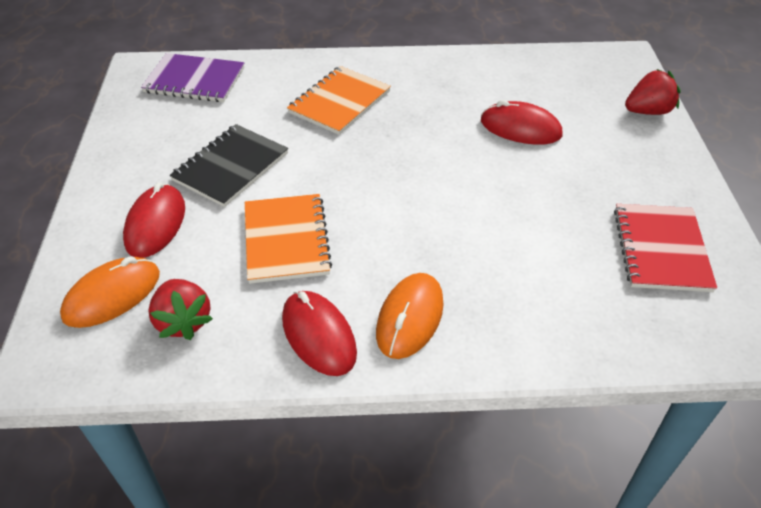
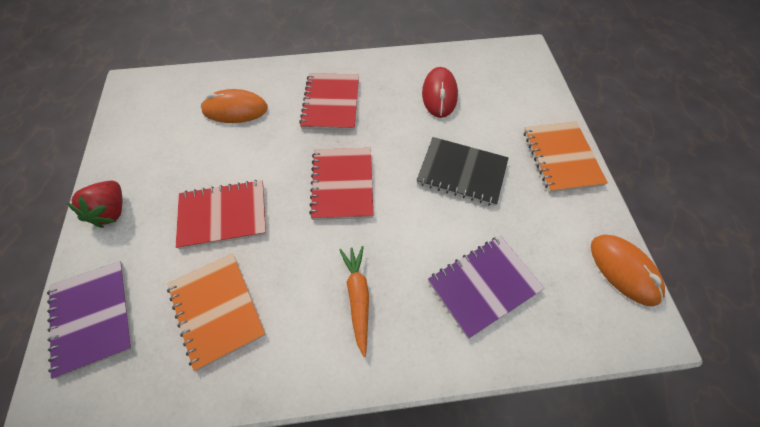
orange carrot: 0 -> 1
purple notebook: 1 -> 2
red mouse: 3 -> 1
red notebook: 1 -> 3
red strawberry: 2 -> 1

